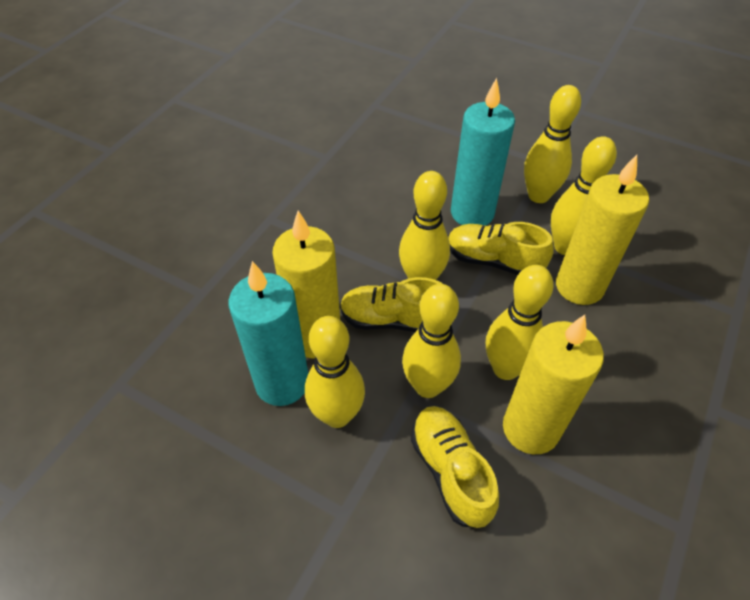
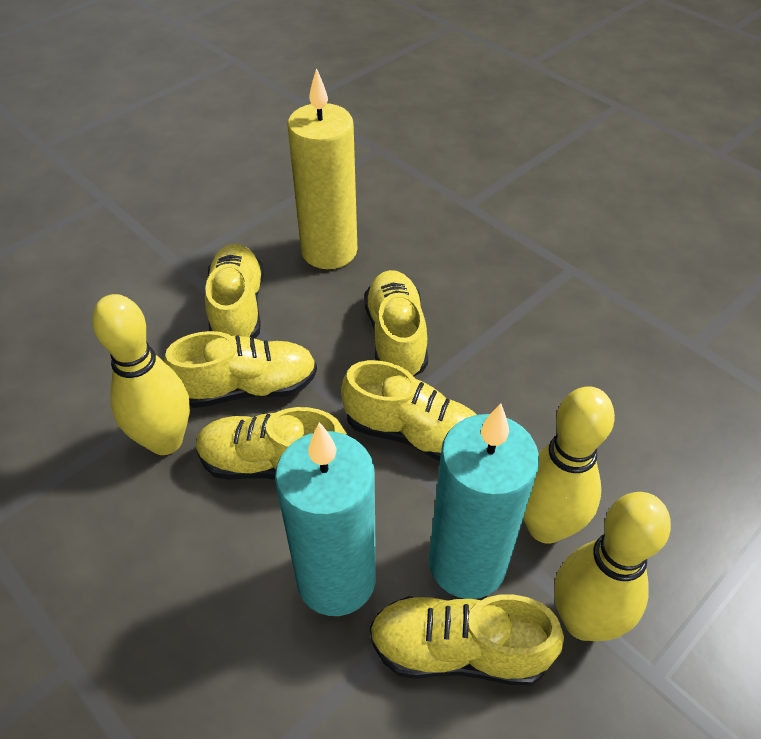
yellow bowling pin: 6 -> 3
yellow candle: 3 -> 1
yellow shoe: 3 -> 6

